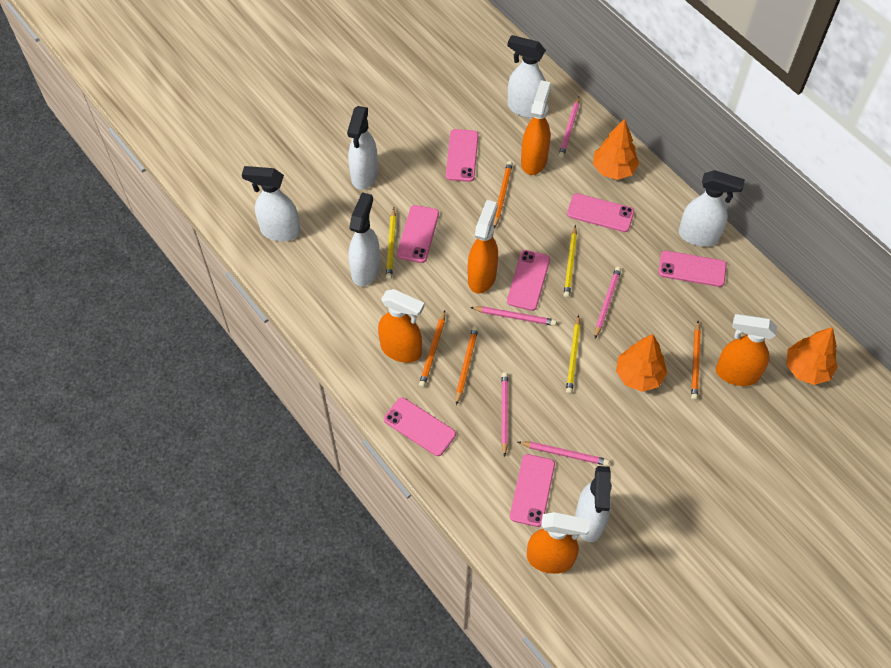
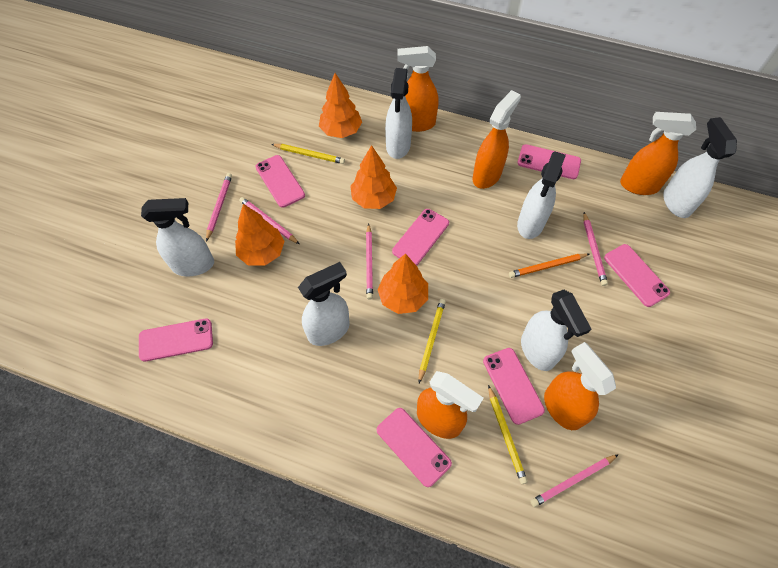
orange pencil: 4 -> 1
orange tree: 3 -> 4

